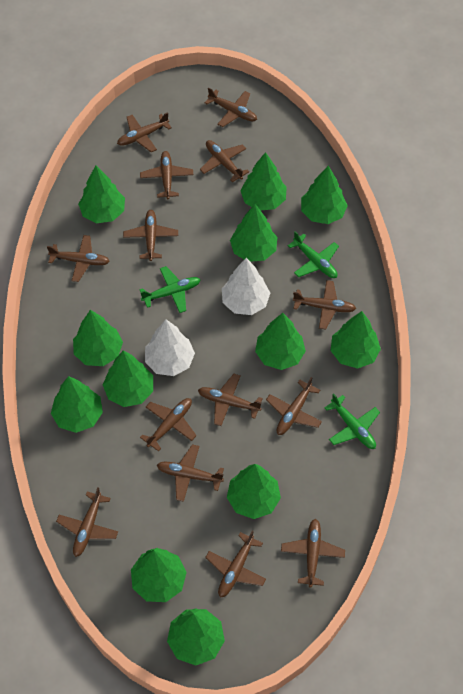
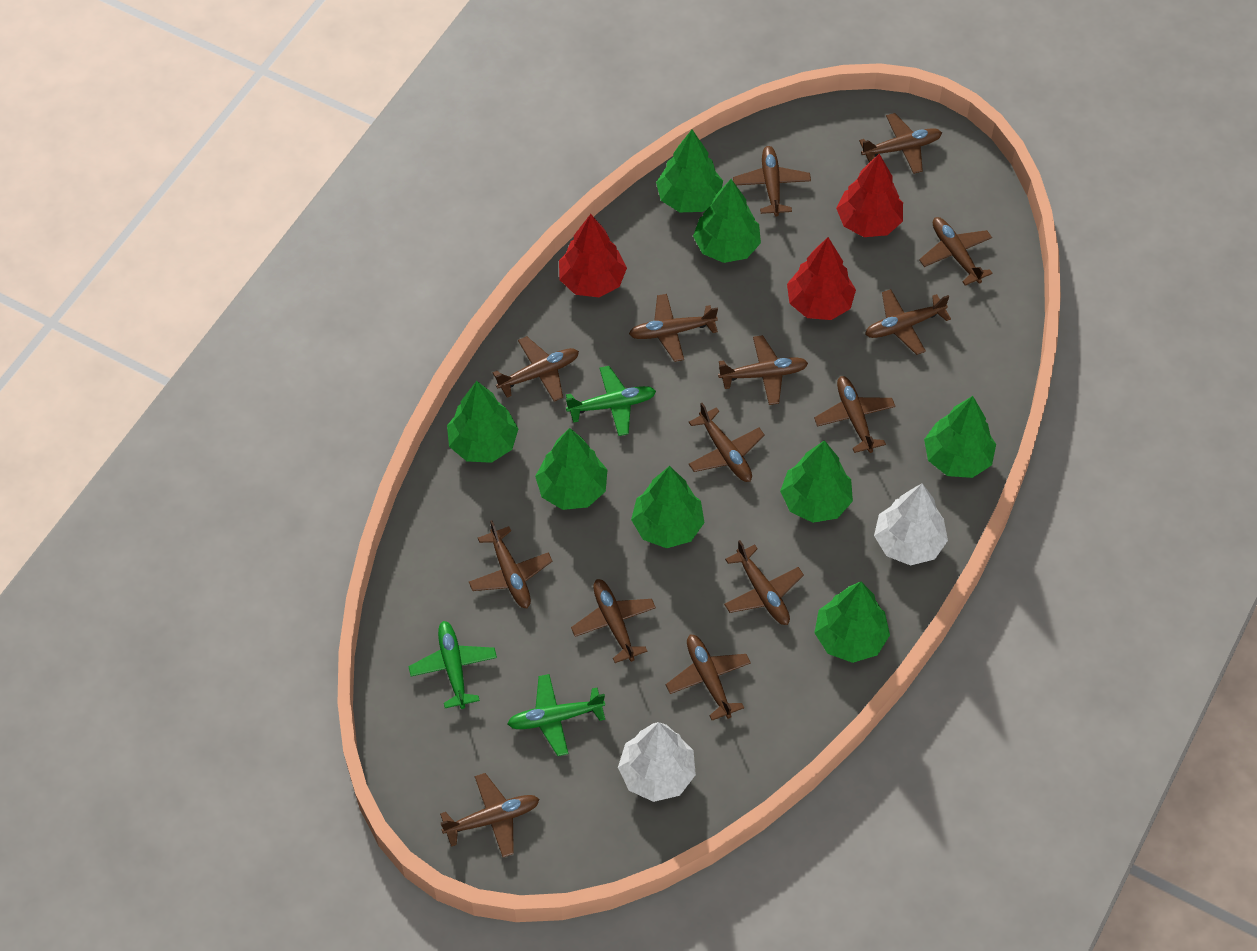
green tree: 12 -> 8
red tree: 0 -> 3

